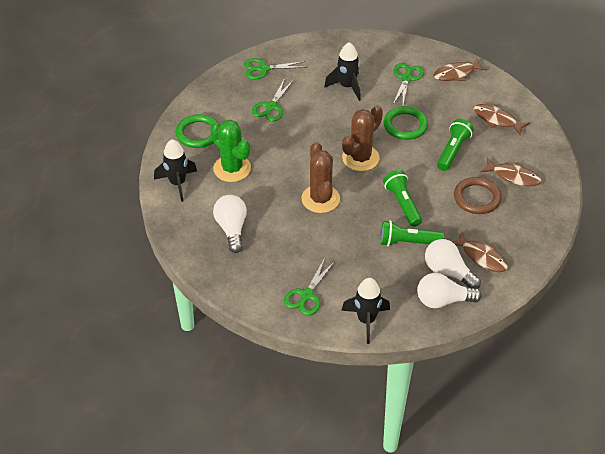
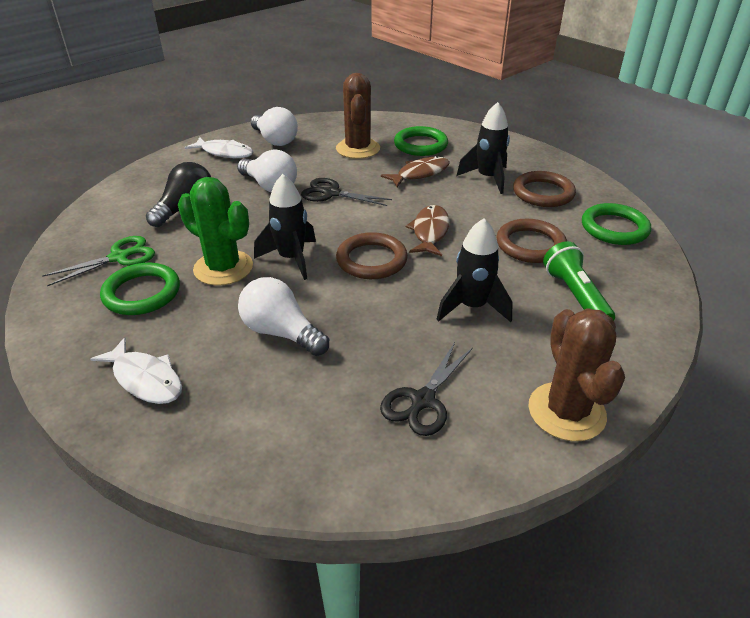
black light bulb: 0 -> 1
black scissors: 0 -> 2
brown fish: 4 -> 2
brown ring: 1 -> 3
green flashlight: 3 -> 1
green ring: 2 -> 3
green scissors: 4 -> 1
white fish: 0 -> 2

